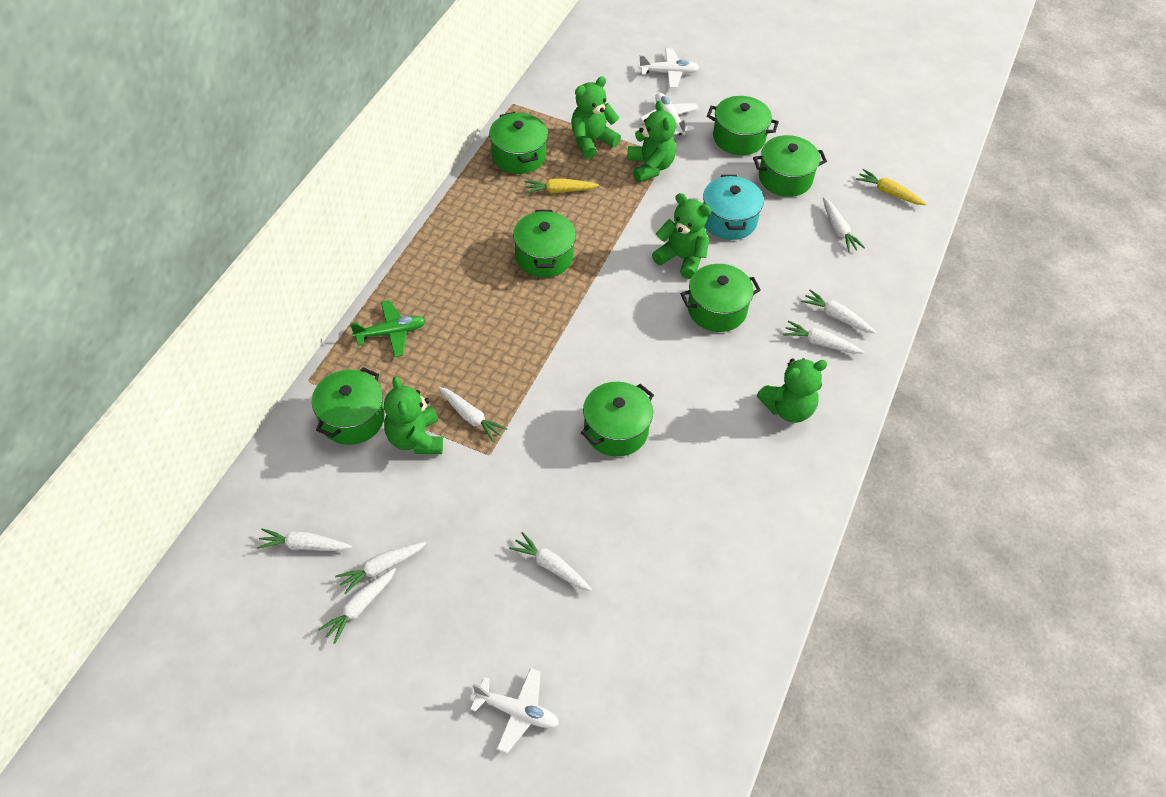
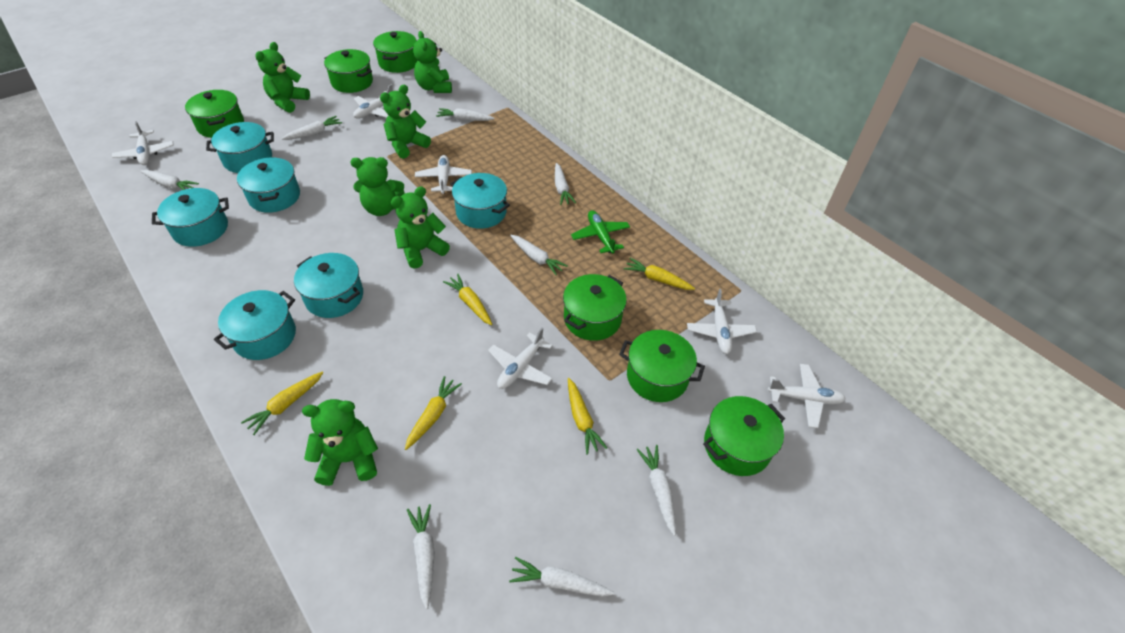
green pot: 7 -> 6
green teddy bear: 5 -> 6
turquoise pot: 1 -> 6
white plane: 3 -> 6
yellow carrot: 2 -> 5

